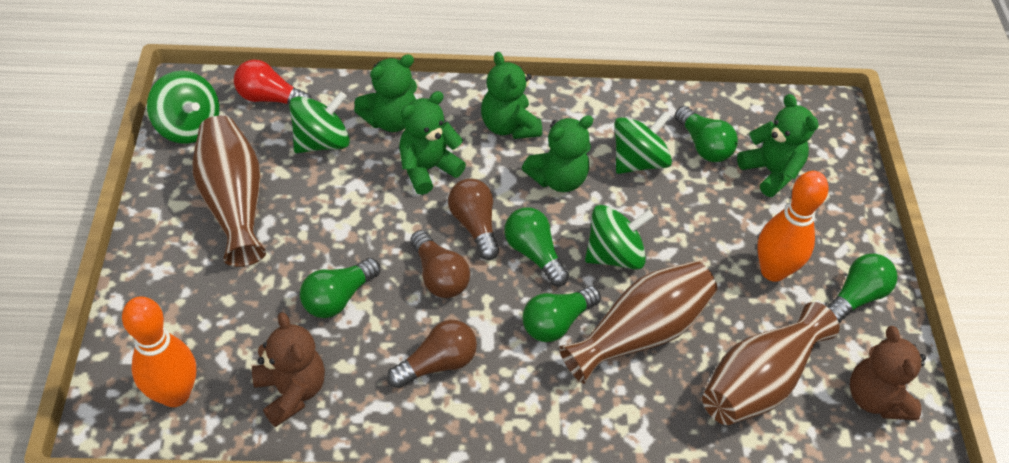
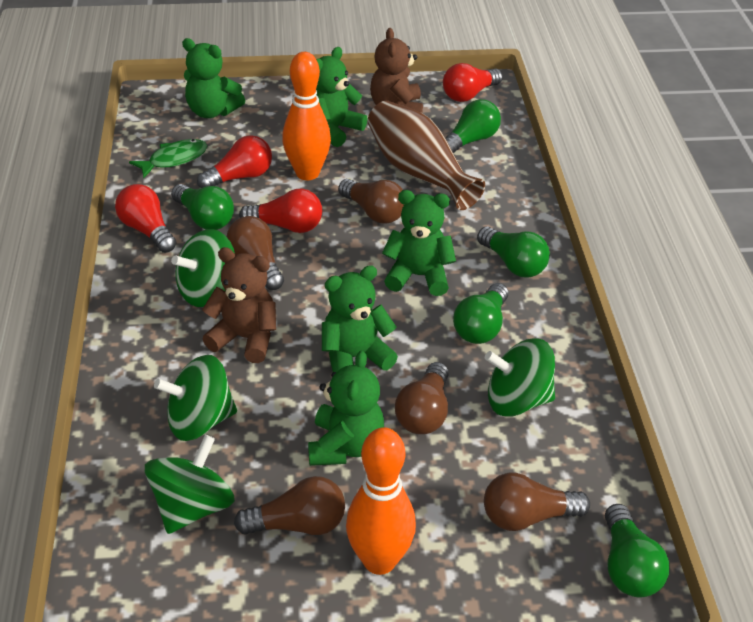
brown light bulb: 3 -> 5
brown vase: 3 -> 1
green fish: 0 -> 1
red light bulb: 1 -> 4

